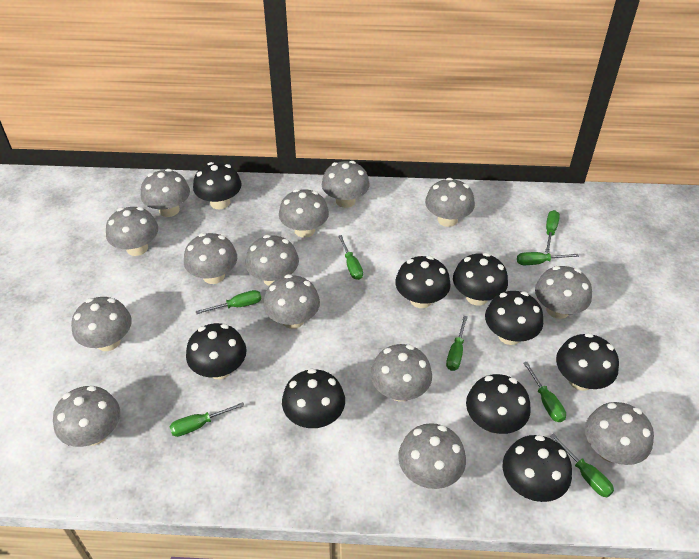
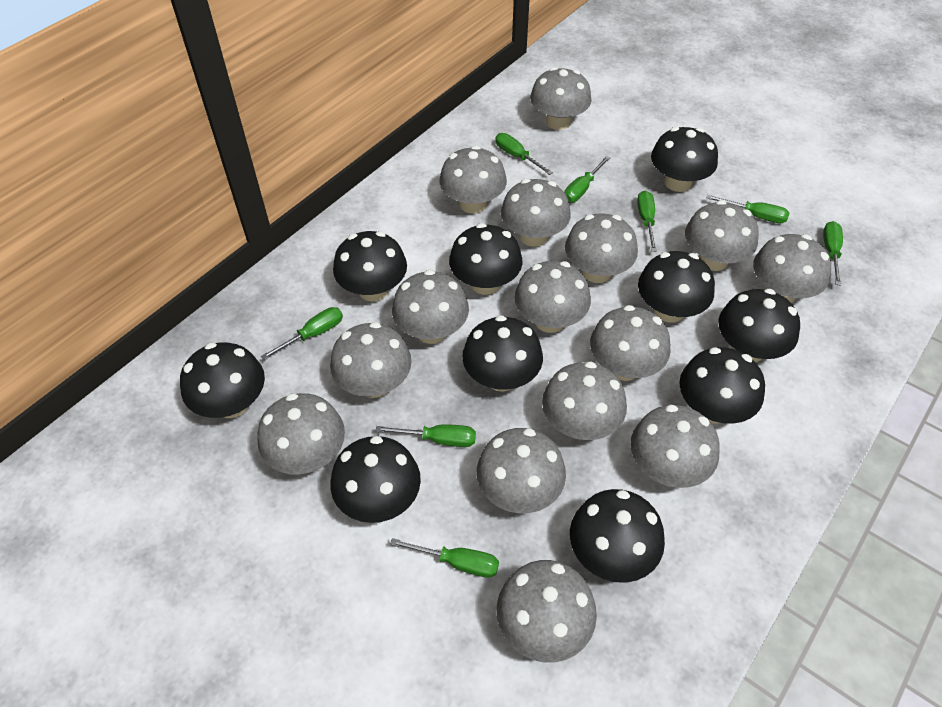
black mushroom: 9 -> 10
grey mushroom: 14 -> 15

